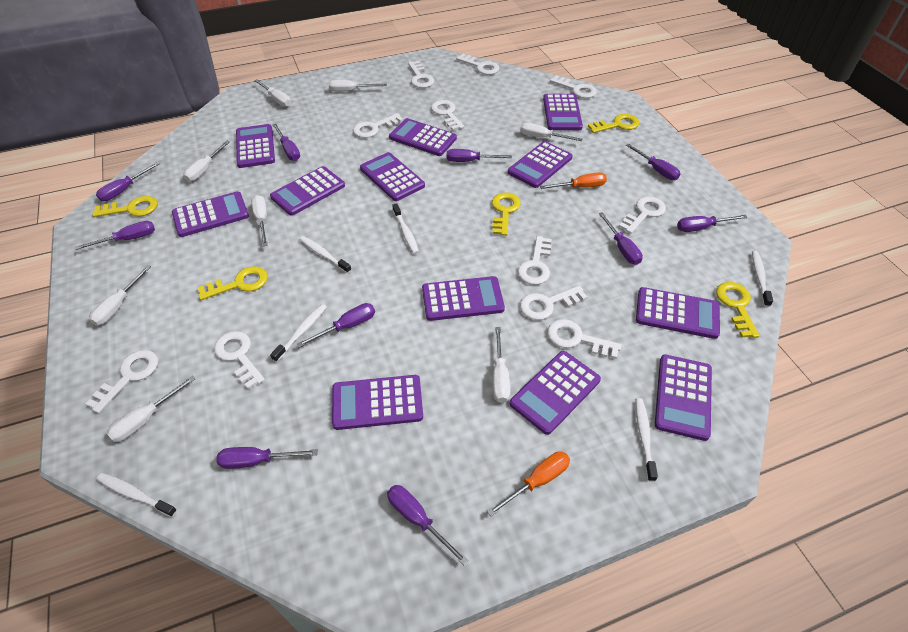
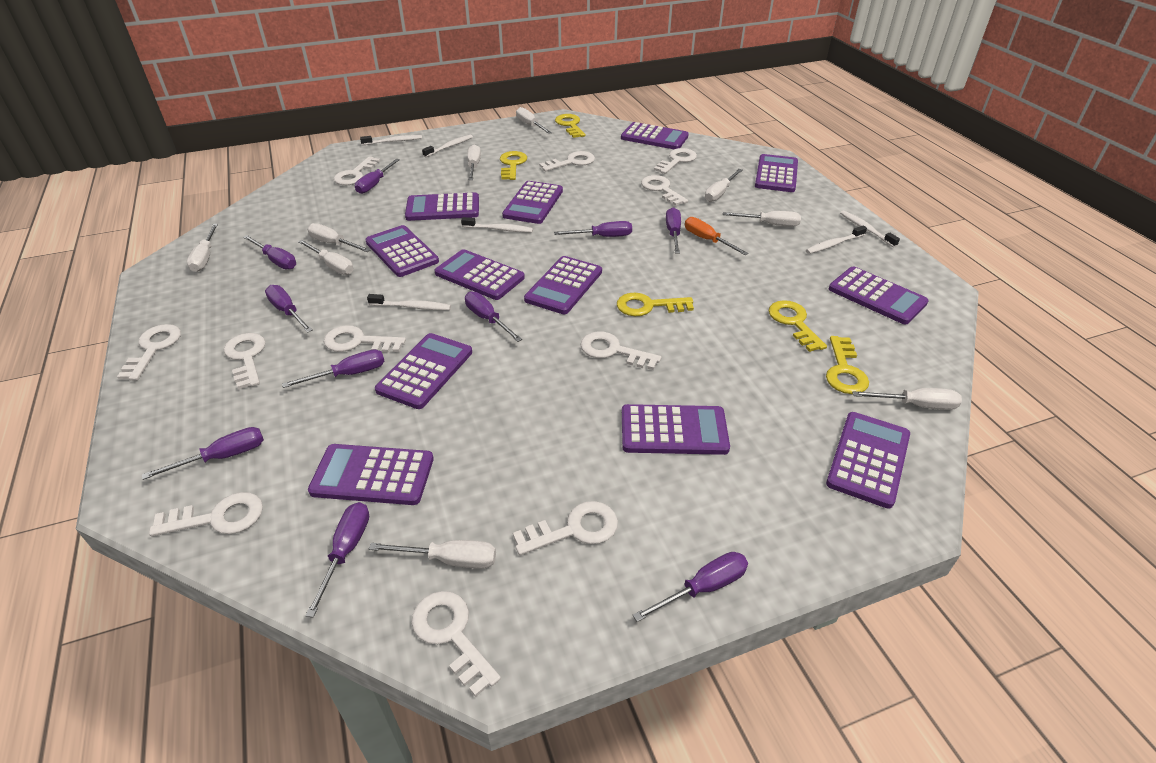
orange screwdriver: 2 -> 1
white screwdriver: 8 -> 9

